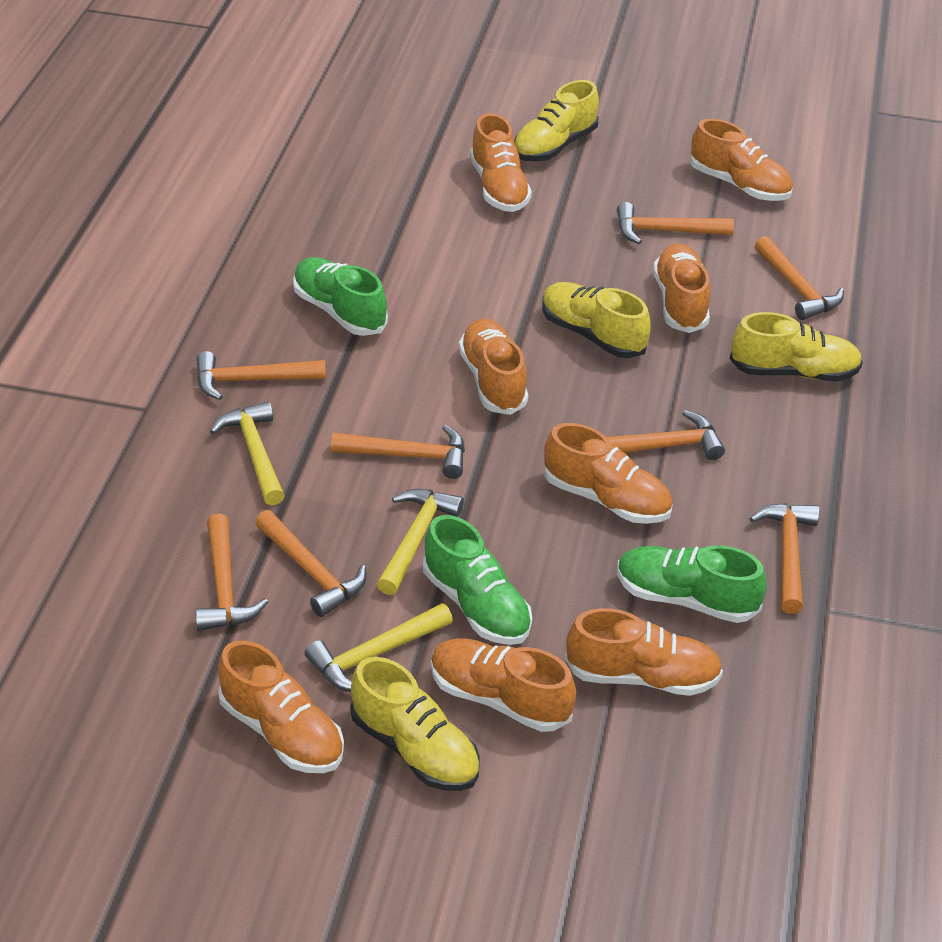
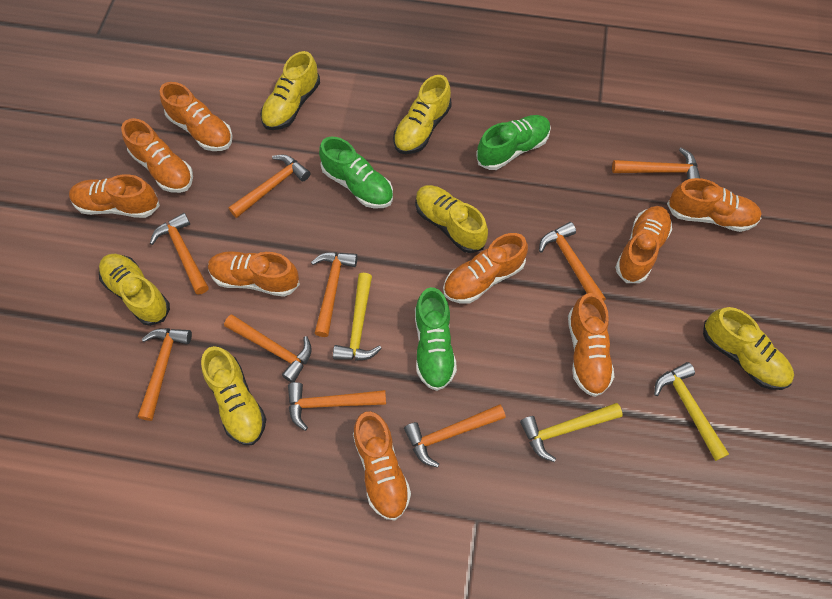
orange hammer: 8 -> 9
orange shoe: 8 -> 9
yellow shoe: 4 -> 6

